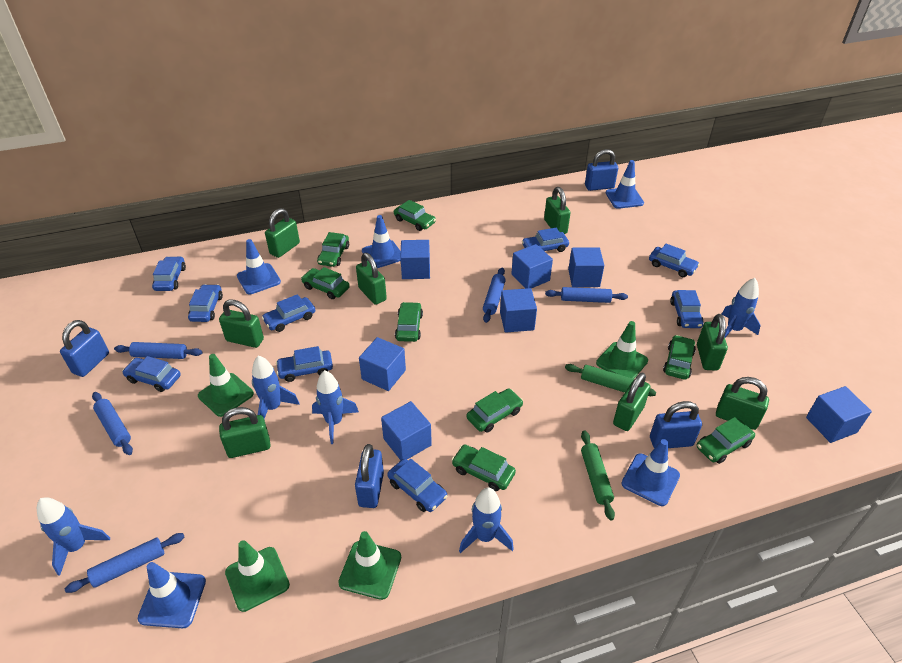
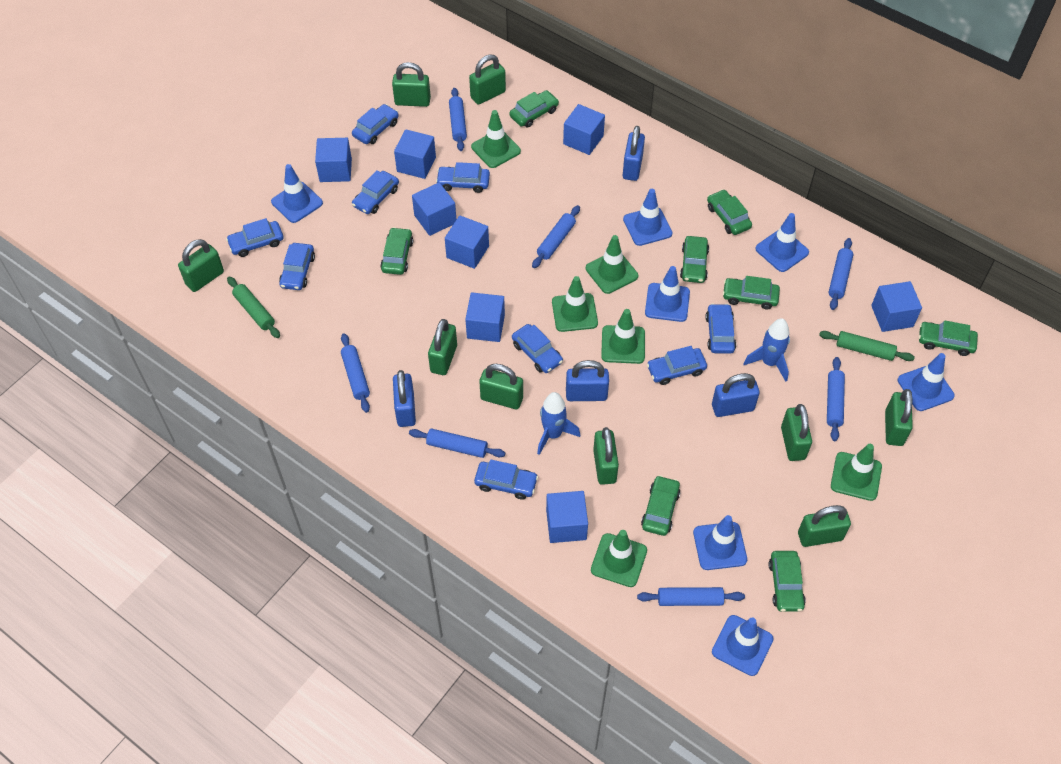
blue cube: 7 -> 8
blue rocket: 5 -> 2
blue rolling pin: 5 -> 7
blue traffic cone: 5 -> 7
green padlock: 8 -> 9
green traffic cone: 4 -> 6

